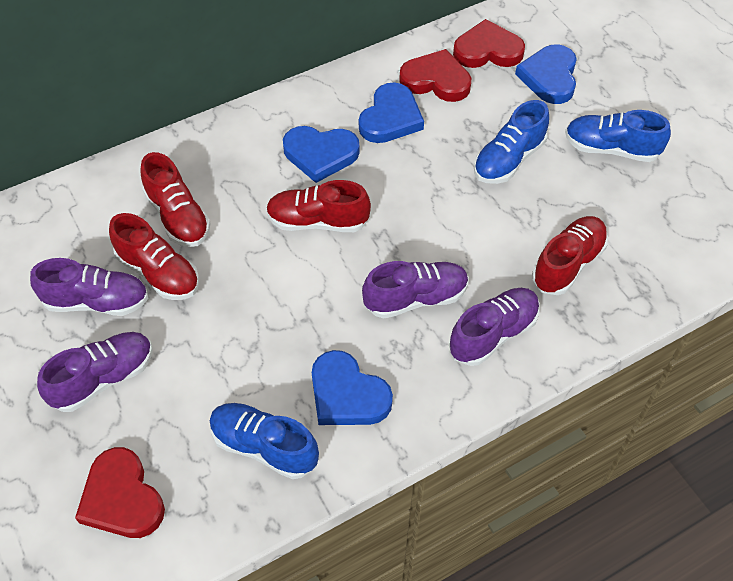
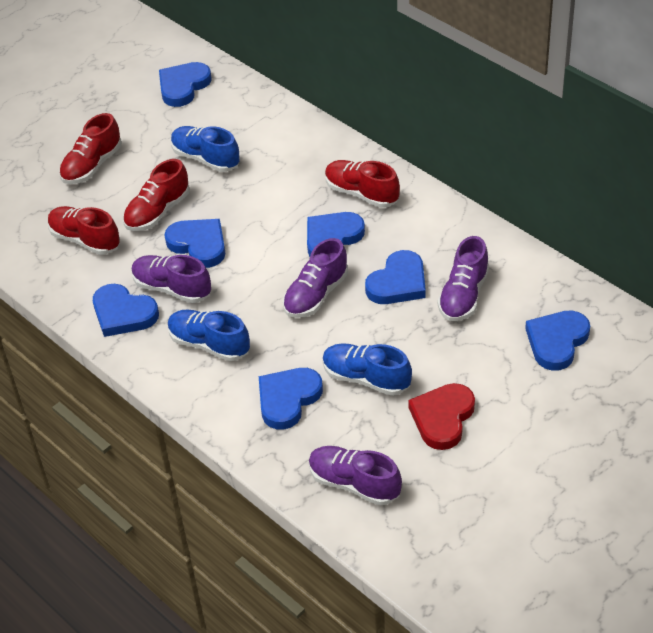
blue heart: 4 -> 7
red heart: 3 -> 1

